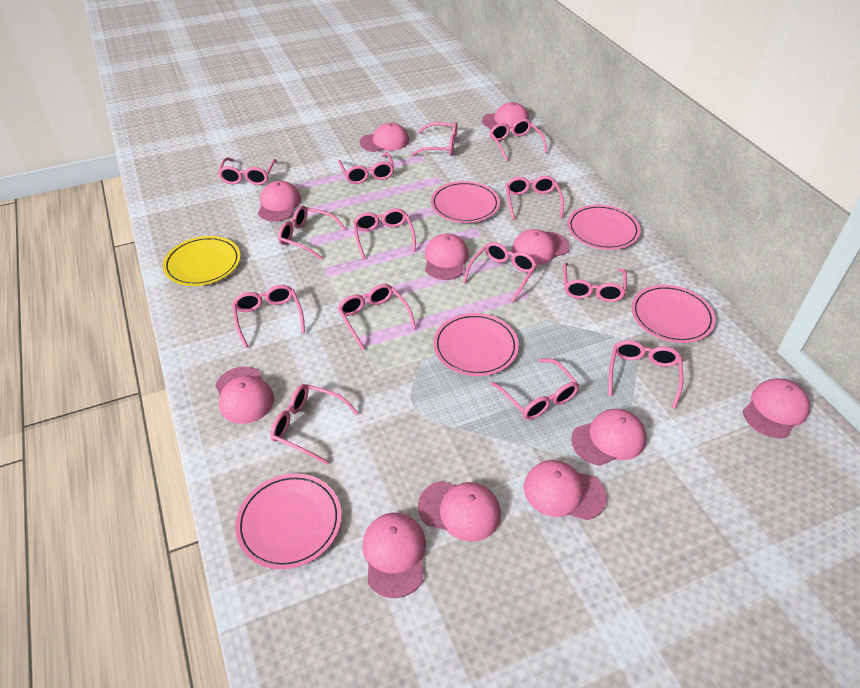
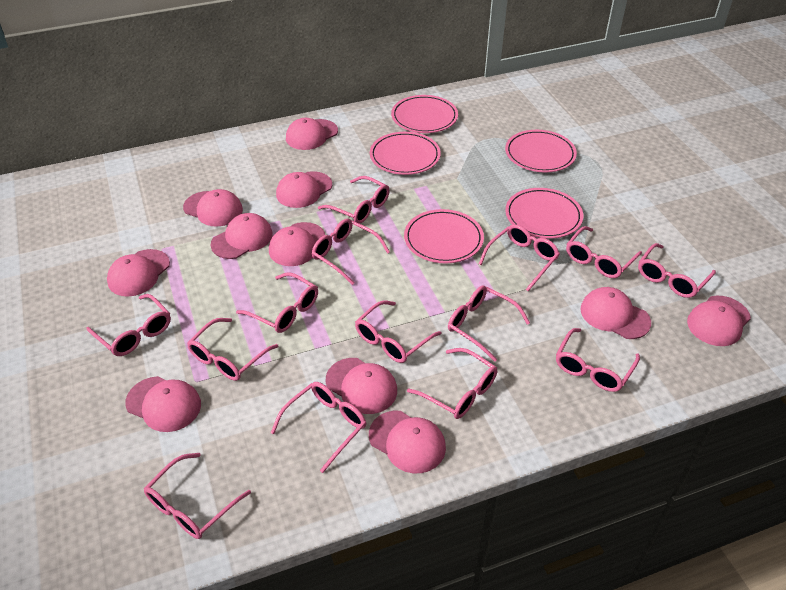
yellow plate: 1 -> 0

